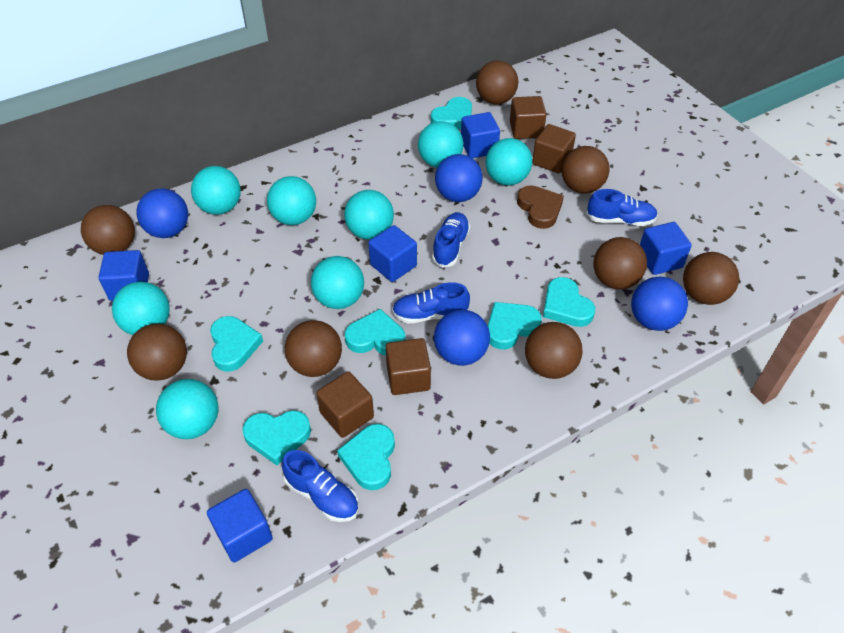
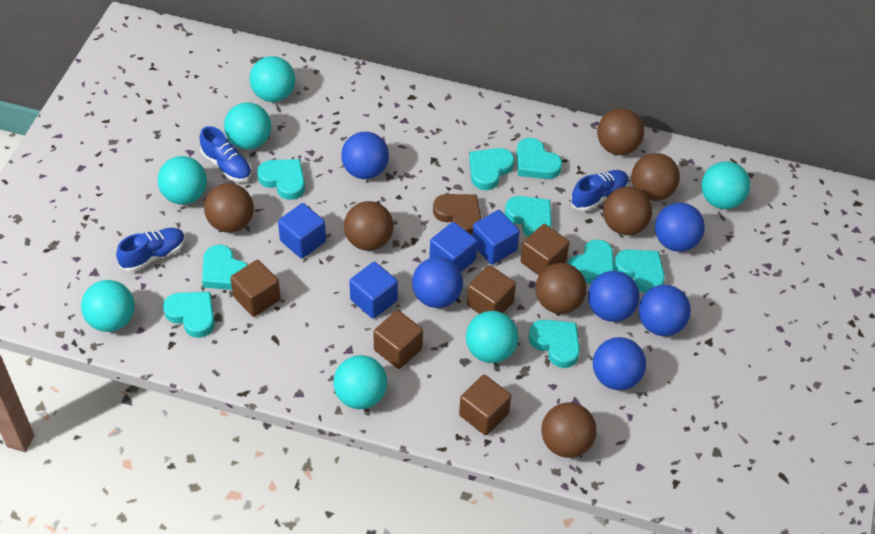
blue ball: 4 -> 6
blue cube: 5 -> 4
blue shoe: 4 -> 3
brown ball: 8 -> 7
brown cube: 4 -> 5
turquoise ball: 8 -> 7
turquoise heart: 7 -> 9

